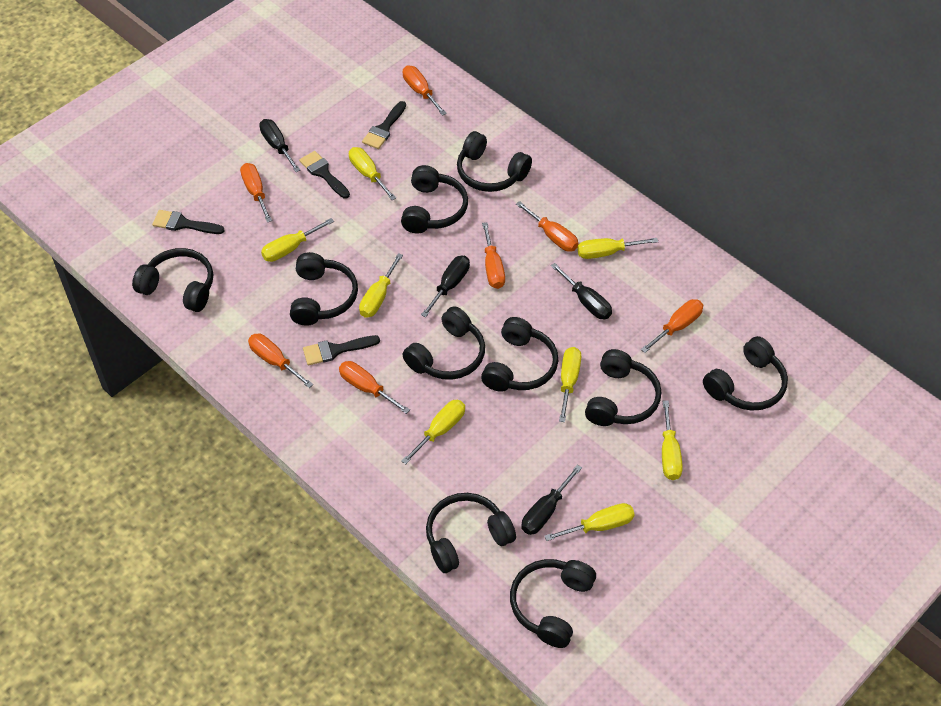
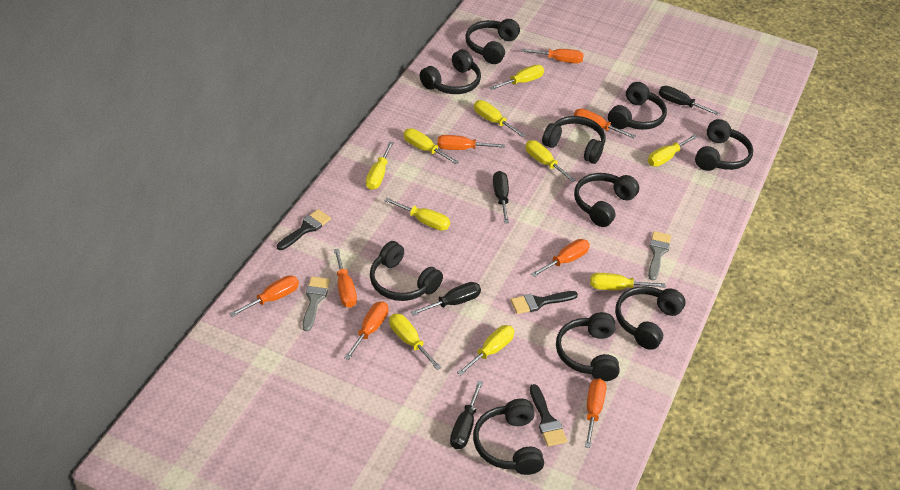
black brush: 4 -> 3
grey brush: 0 -> 2
orange screwdriver: 7 -> 8
yellow screwdriver: 8 -> 10

